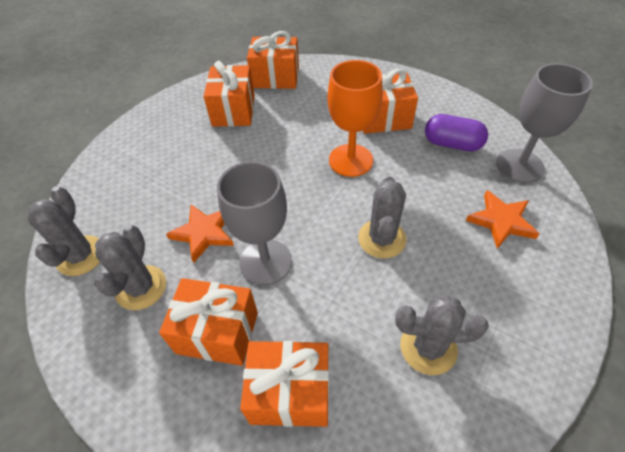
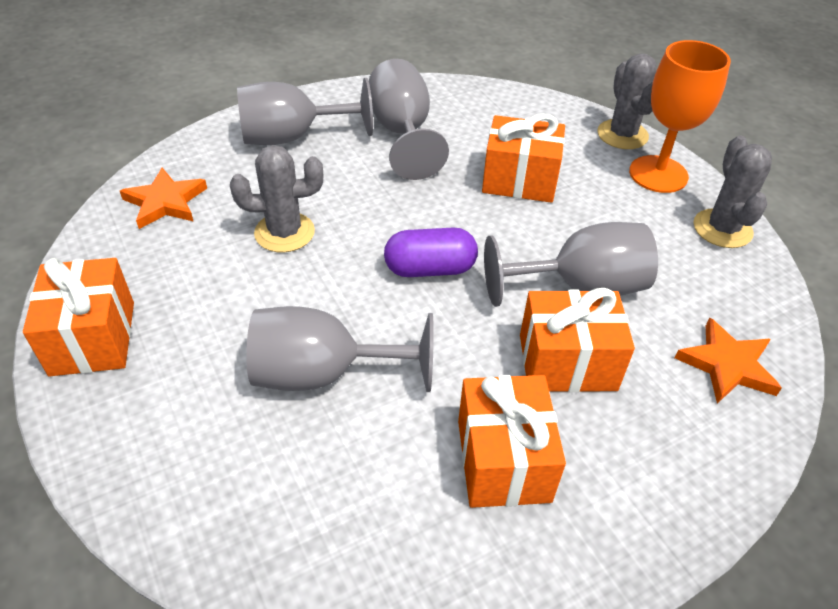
grey cactus: 4 -> 3
grey goblet: 2 -> 4
orange gift: 5 -> 4

